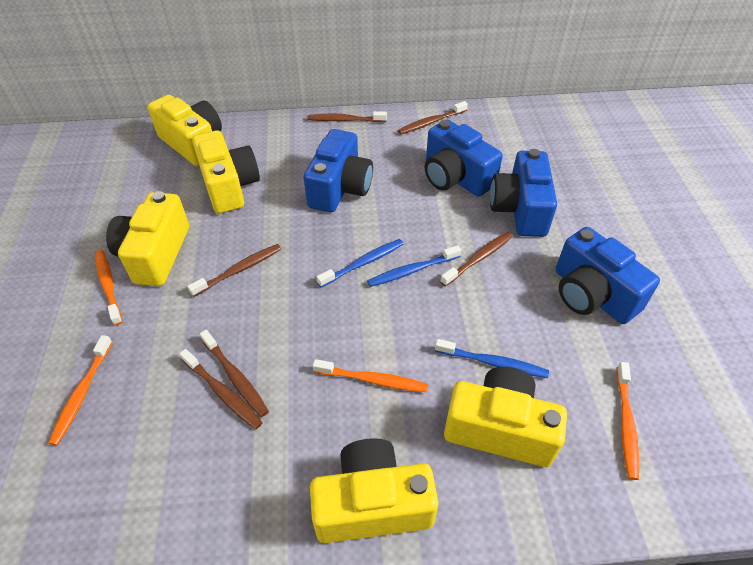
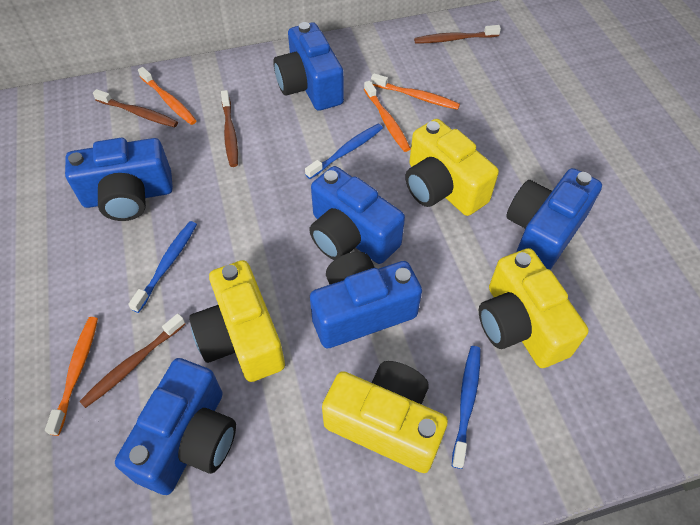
blue camera: 4 -> 6
brown toothbrush: 6 -> 4
yellow camera: 5 -> 4

